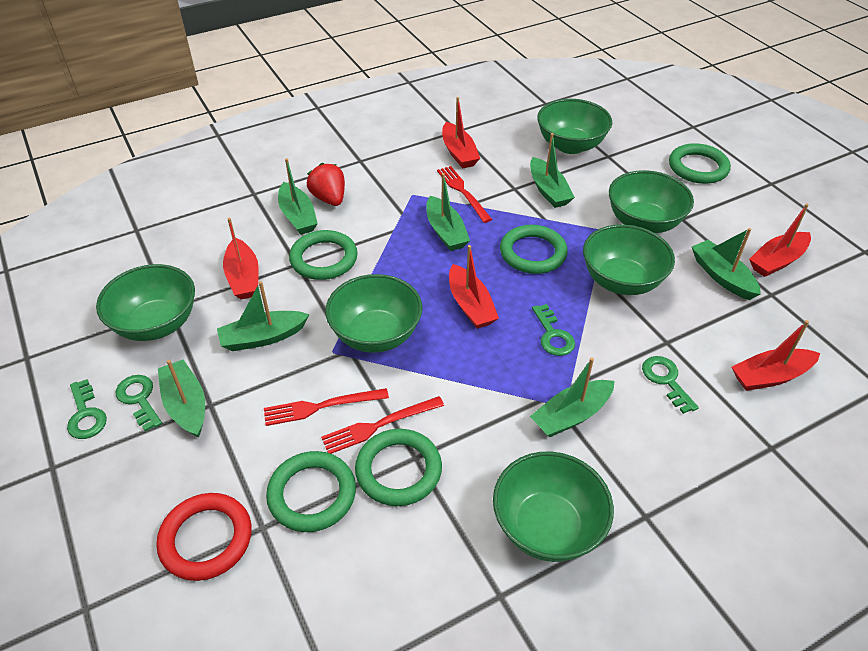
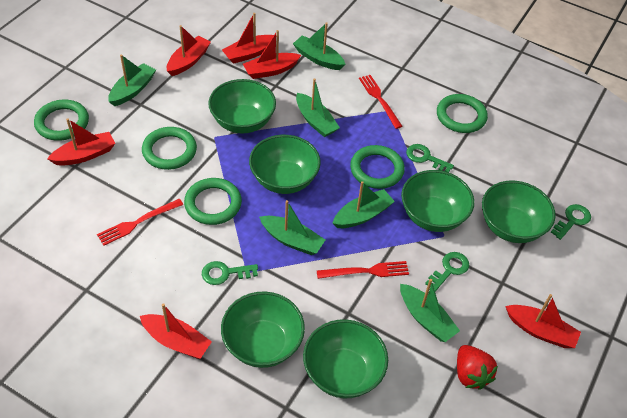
green boat: 7 -> 6
red boat: 5 -> 6
red ring: 1 -> 0

